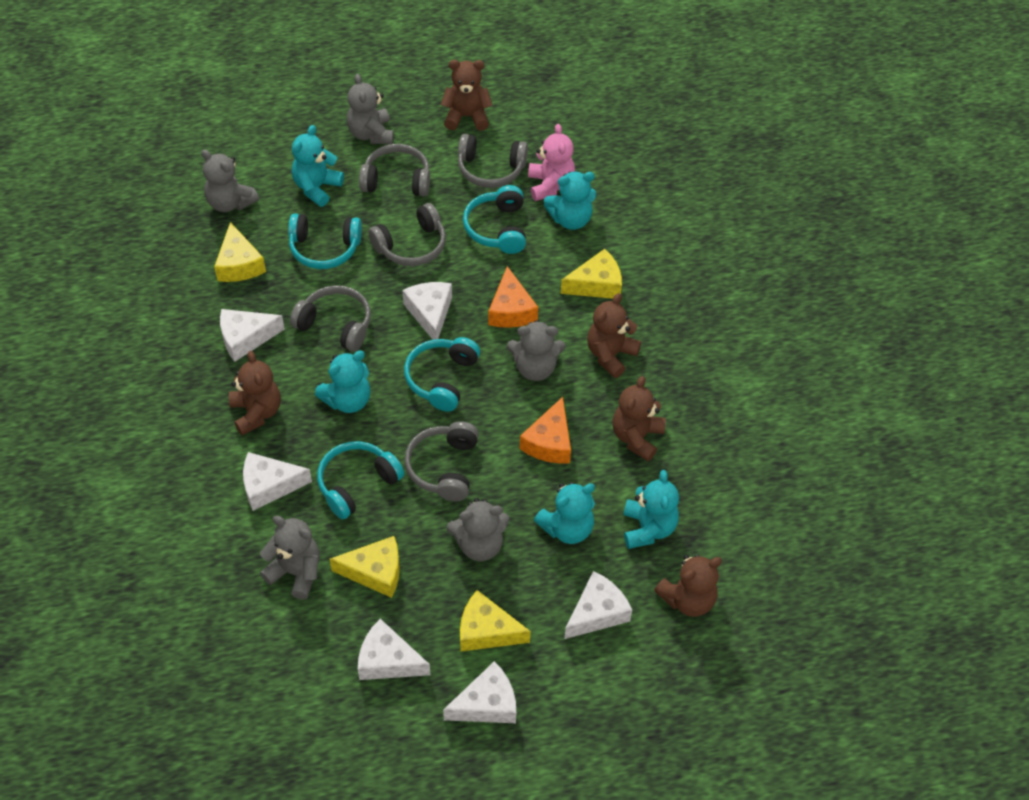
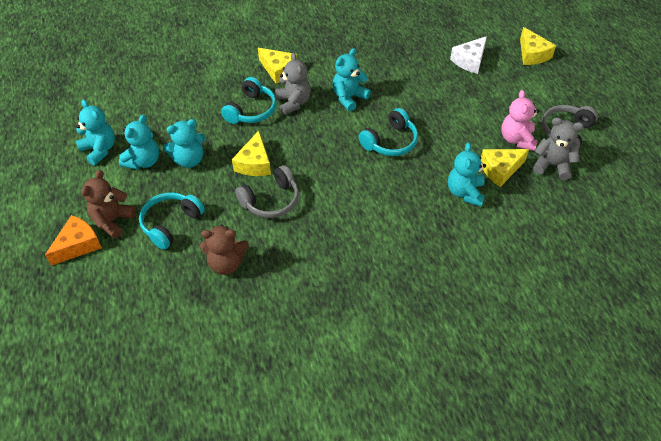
brown teddy bear: 5 -> 2
grey headphones: 5 -> 2
grey teddy bear: 5 -> 2
orange cheese: 2 -> 1
turquoise headphones: 4 -> 3
white cheese: 6 -> 1

